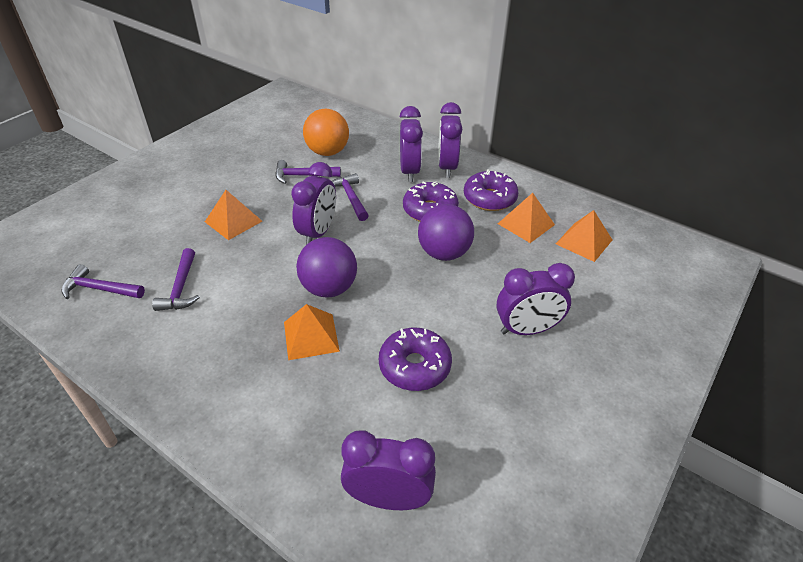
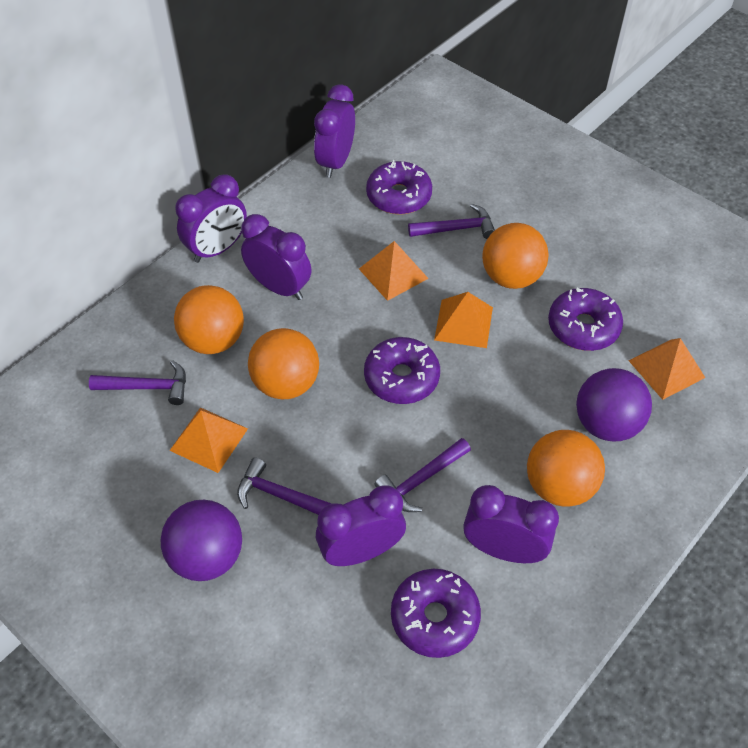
orange ball: 1 -> 4
purple donut: 3 -> 4

